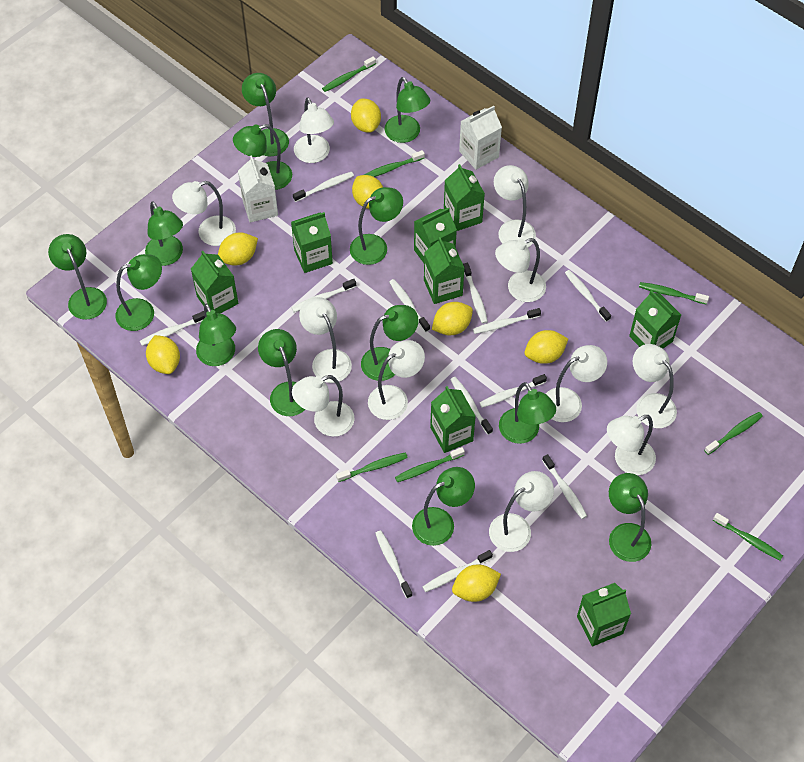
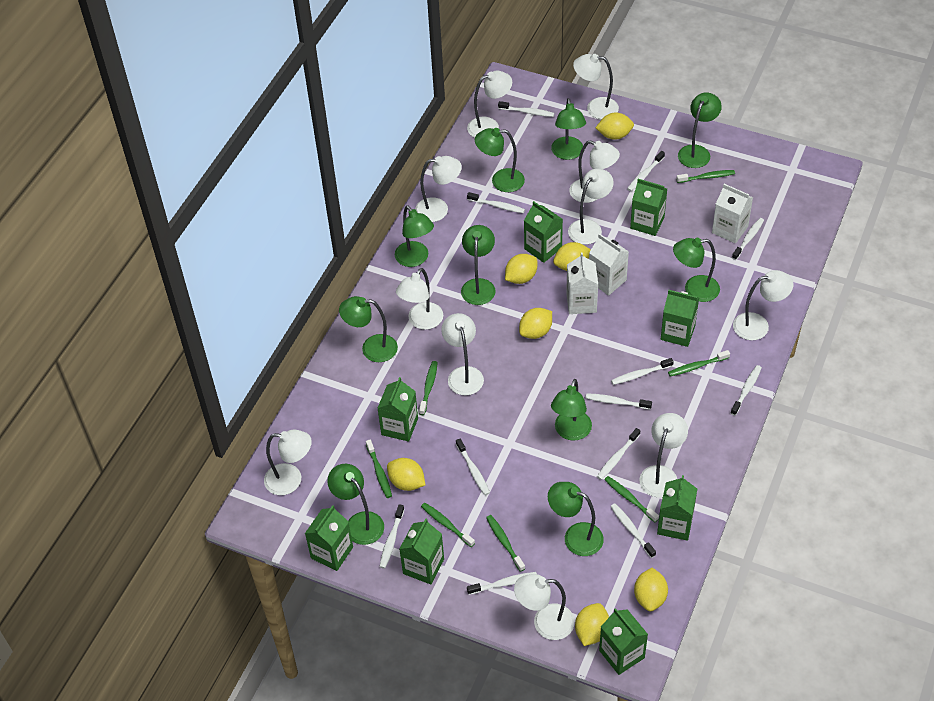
green lamp: 13 -> 10
white carton: 2 -> 3

